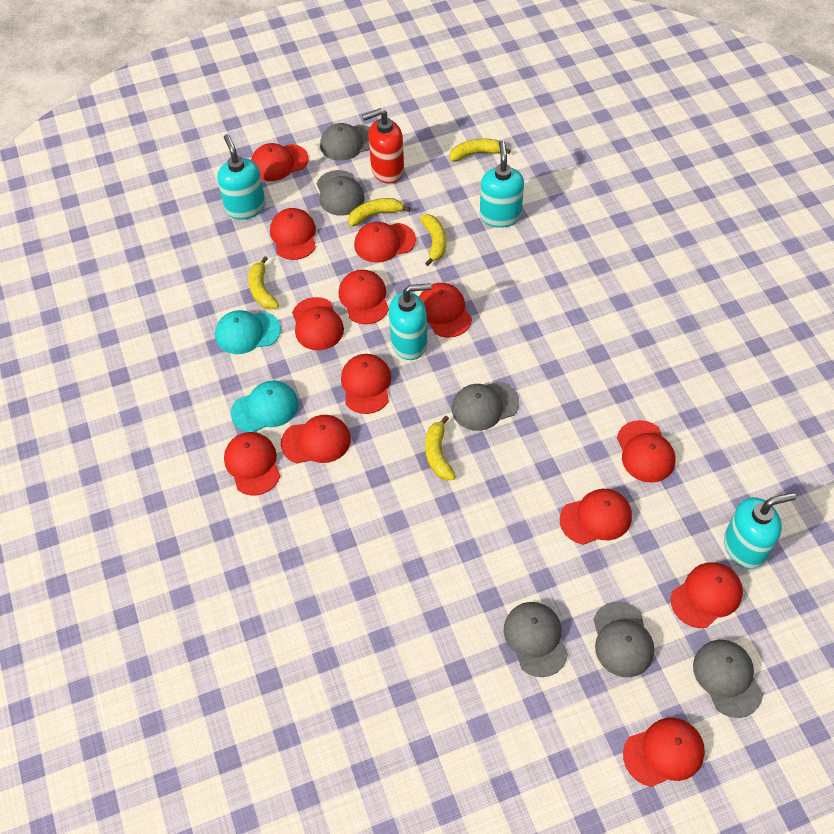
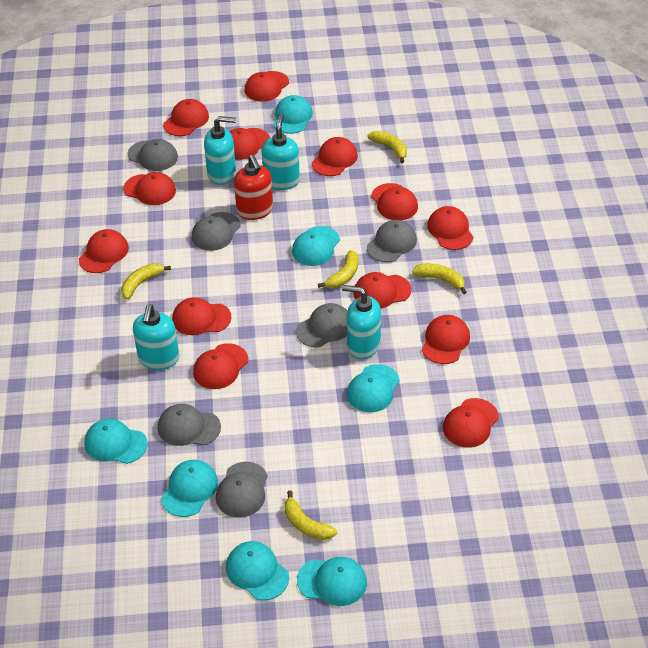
turquoise cap: 2 -> 7

